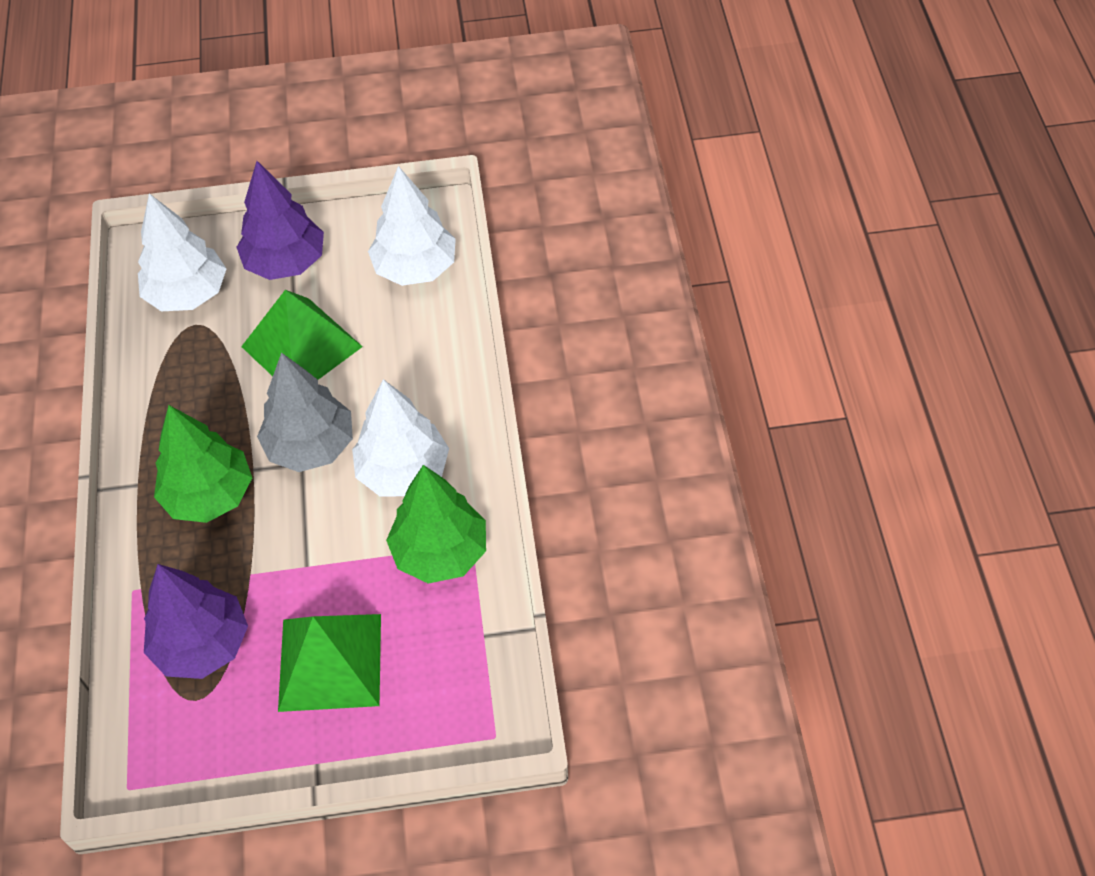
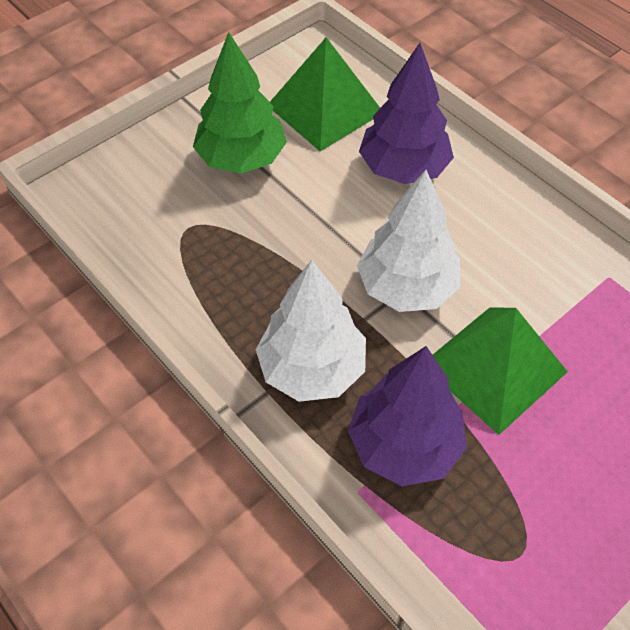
green tree: 2 -> 1
grey tree: 1 -> 0
white tree: 3 -> 2

